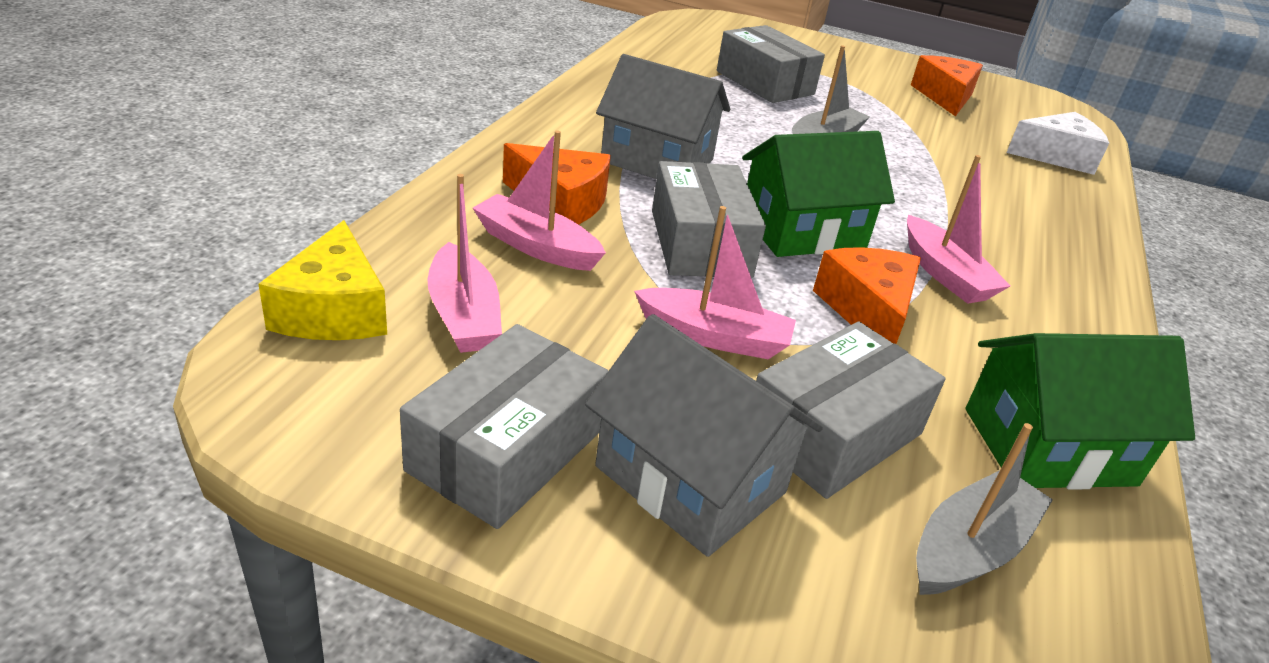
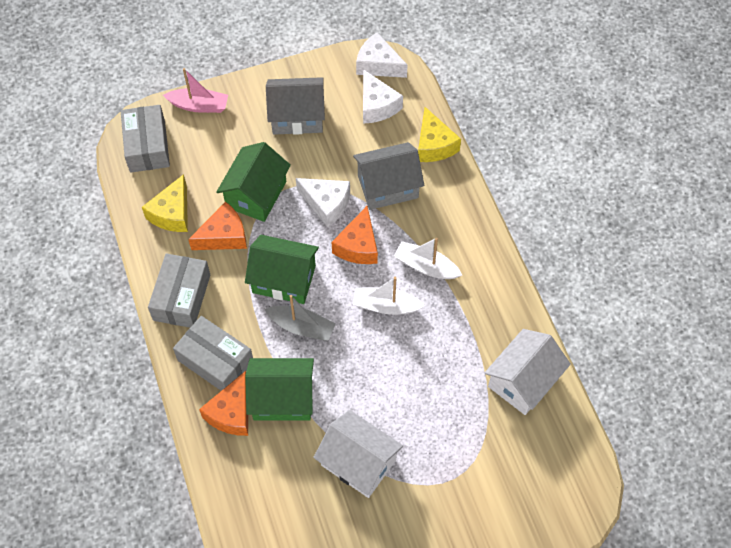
green house: 2 -> 3
grey boat: 2 -> 1
grey box: 4 -> 3
pink boat: 4 -> 1
white boat: 0 -> 2
white cheese: 1 -> 3
white house: 0 -> 2
yellow cheese: 1 -> 2

